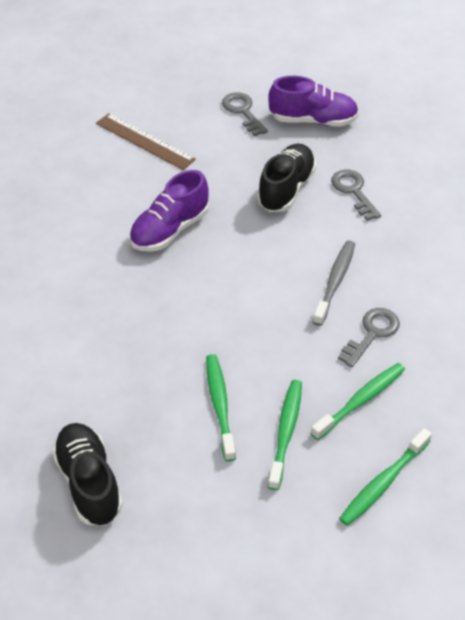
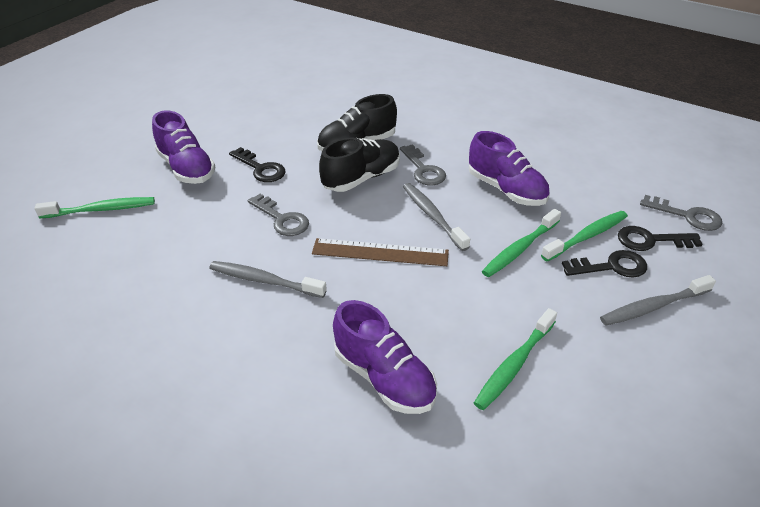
black key: 0 -> 3
grey toothbrush: 1 -> 3
purple shoe: 2 -> 3

